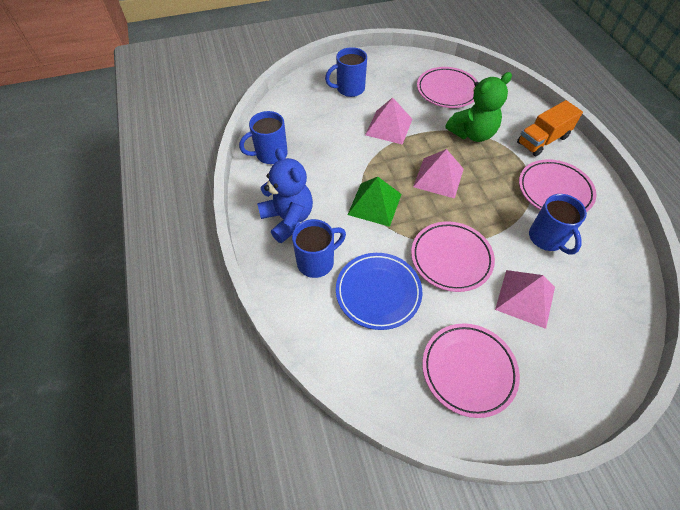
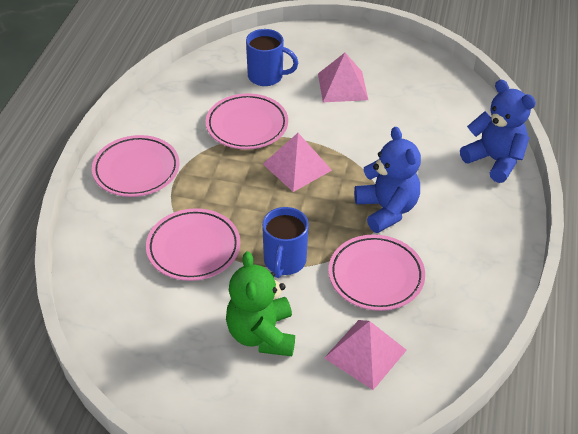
blue mug: 4 -> 2
blue plate: 1 -> 0
blue teddy bear: 1 -> 2
green pyramid: 1 -> 0
orange truck: 1 -> 0

